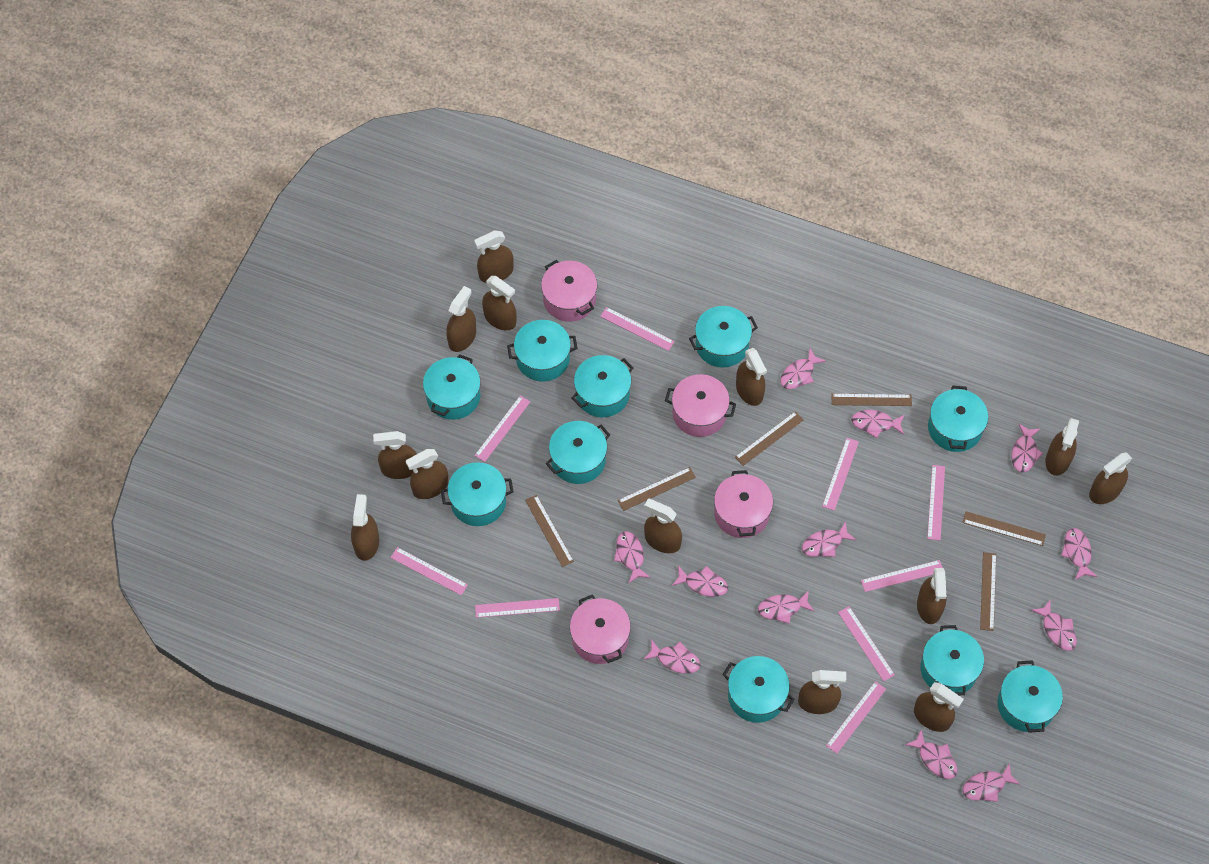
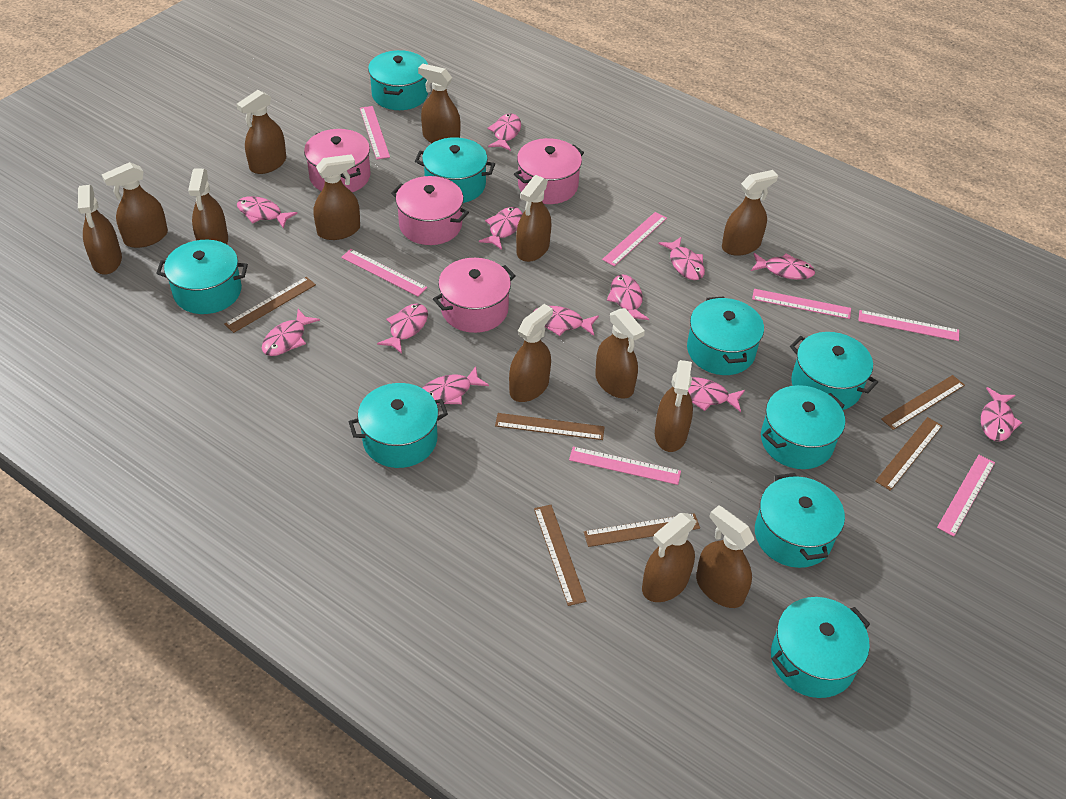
pink ruler: 9 -> 7
turquoise pot: 10 -> 9

